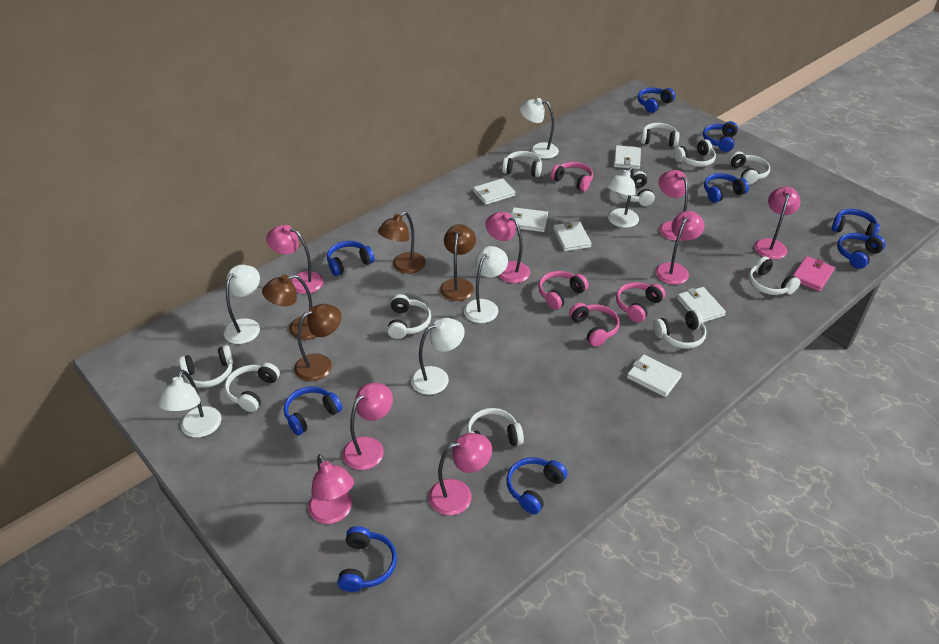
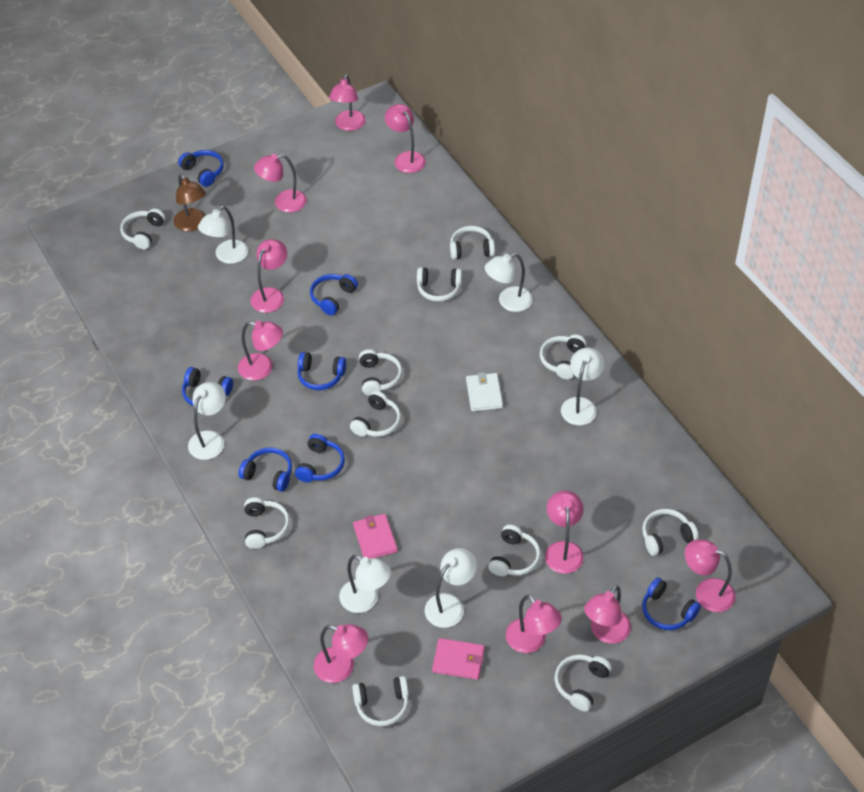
blue headphones: 9 -> 7
brown lamp: 4 -> 1
pink headphones: 4 -> 0
pink lamp: 8 -> 10
pink wallet: 1 -> 2
white wallet: 6 -> 1

